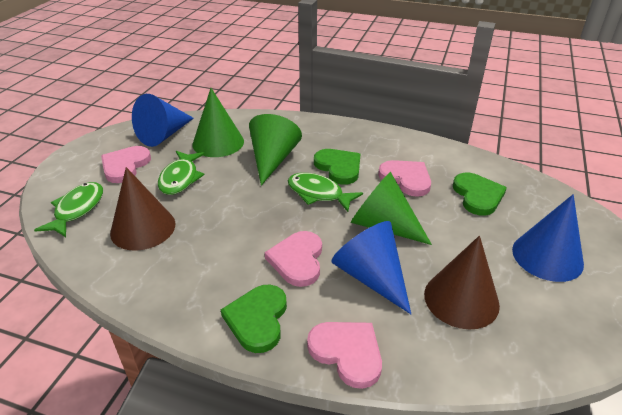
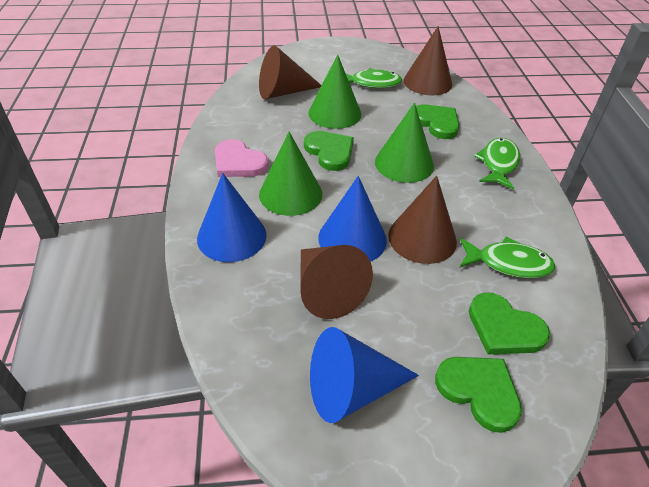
brown cone: 2 -> 4
green heart: 3 -> 4
pink heart: 4 -> 1

